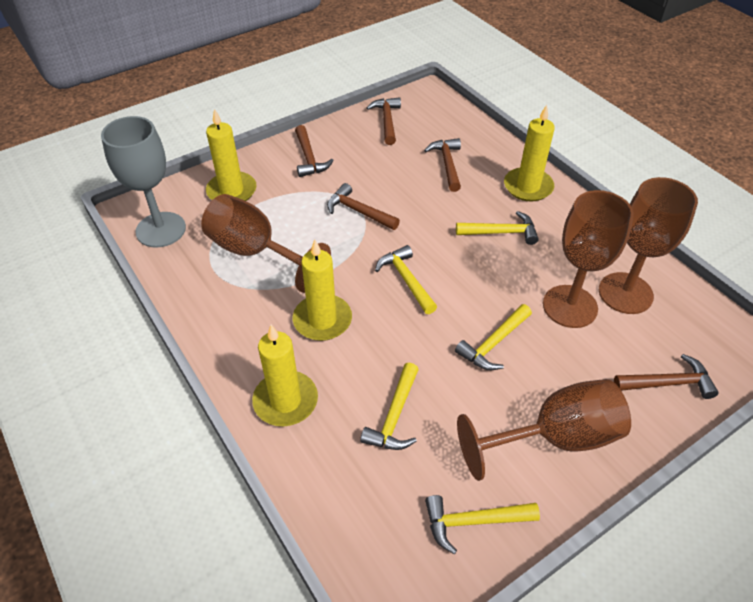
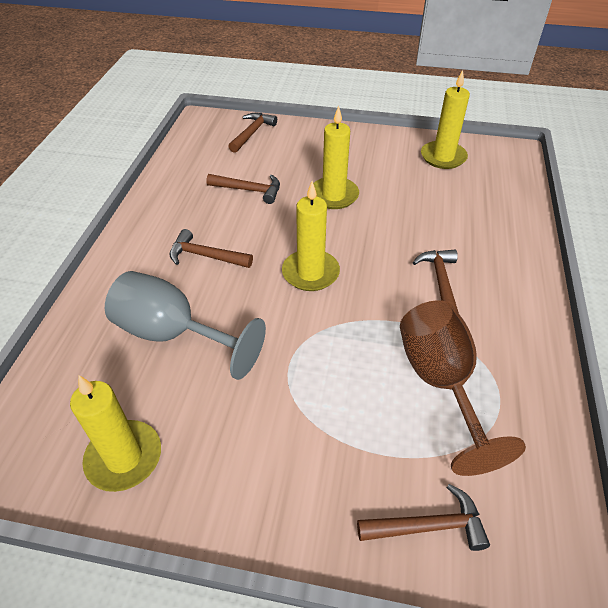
brown goblet: 4 -> 1
yellow hammer: 5 -> 0

